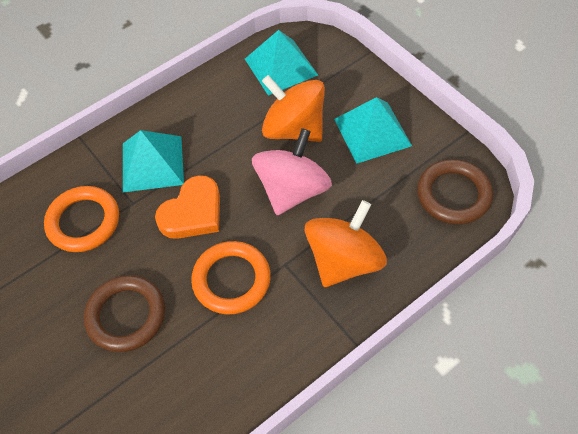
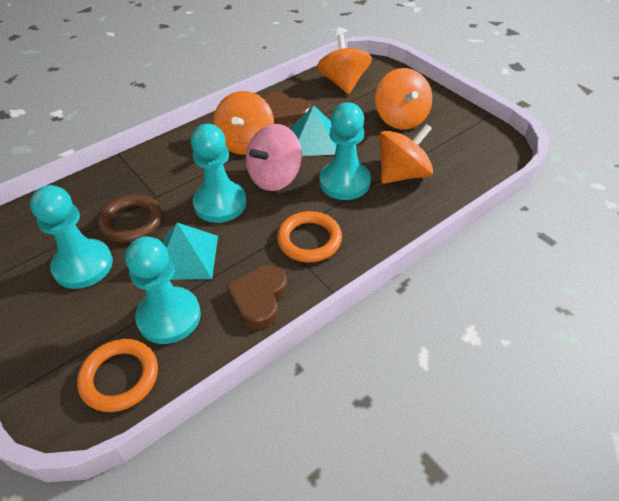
brown heart: 0 -> 2
brown ring: 2 -> 1
orange heart: 1 -> 0
orange spinning top: 2 -> 4
turquoise pawn: 0 -> 4
turquoise pyramid: 3 -> 2

